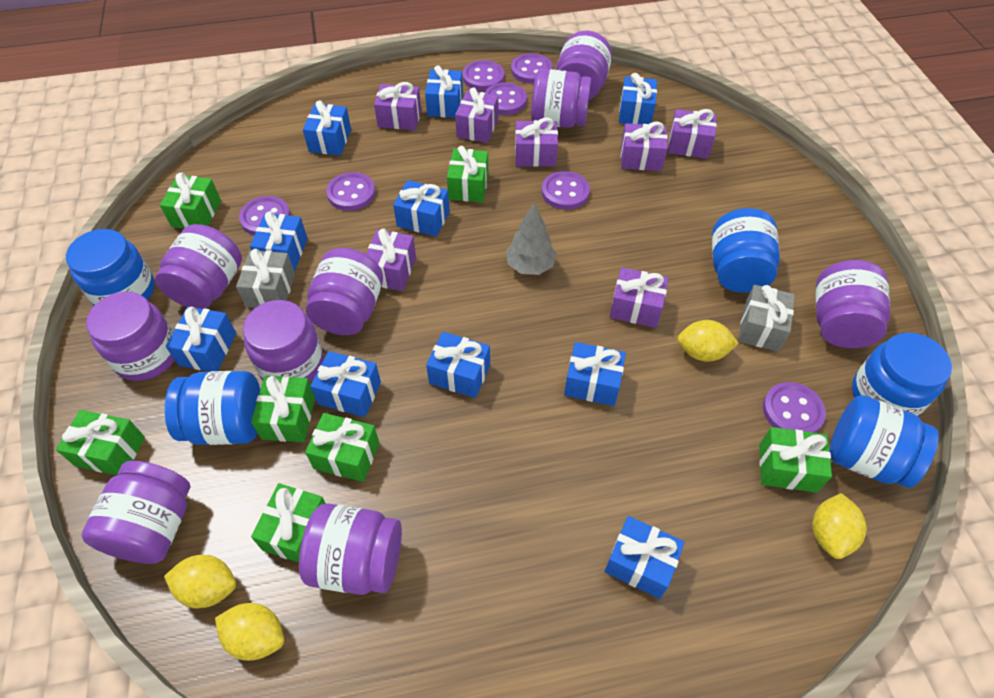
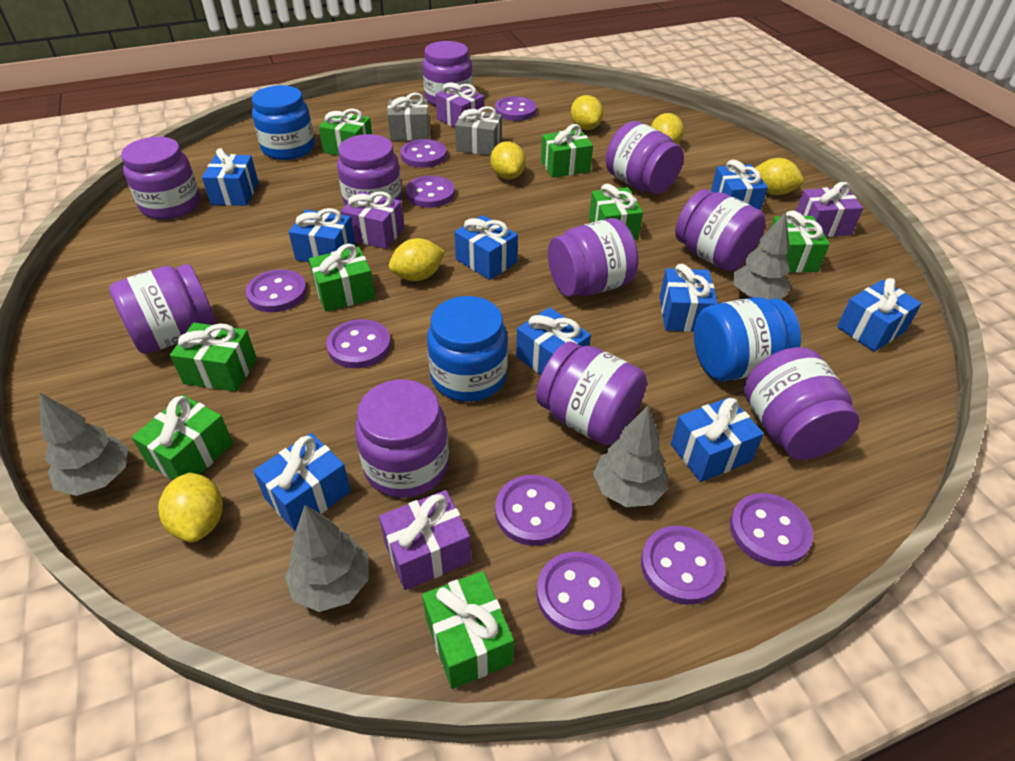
blue gift: 10 -> 9
blue jar: 5 -> 3
green gift: 7 -> 8
grey tree: 1 -> 4
purple button: 7 -> 9
purple gift: 7 -> 4
purple jar: 9 -> 10
yellow lemon: 4 -> 6

